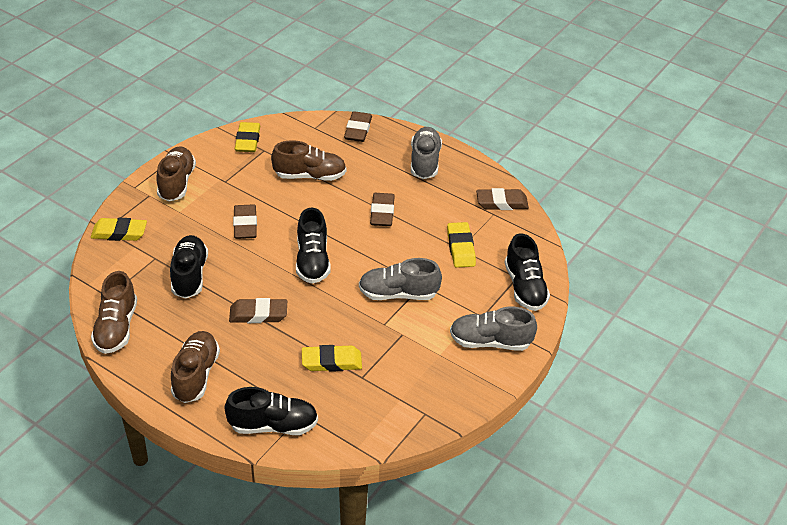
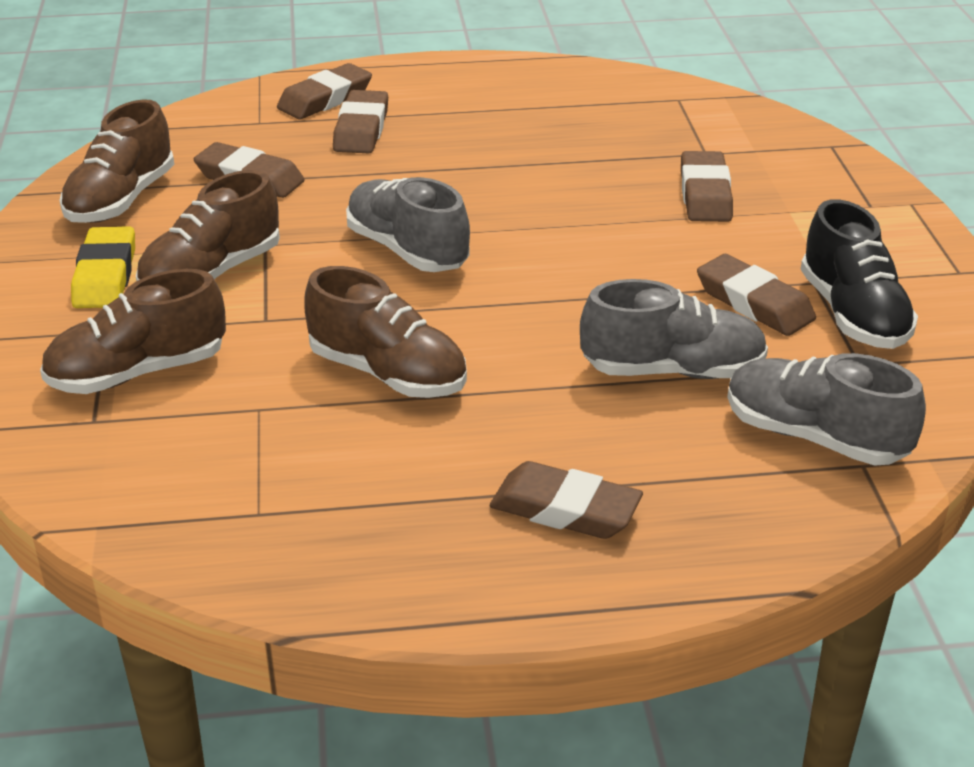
black shoe: 4 -> 1
brown eraser: 5 -> 6
yellow eraser: 4 -> 1

